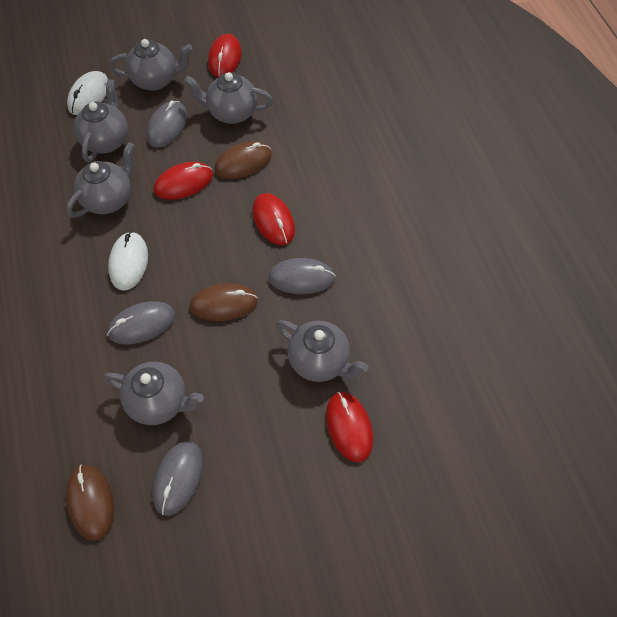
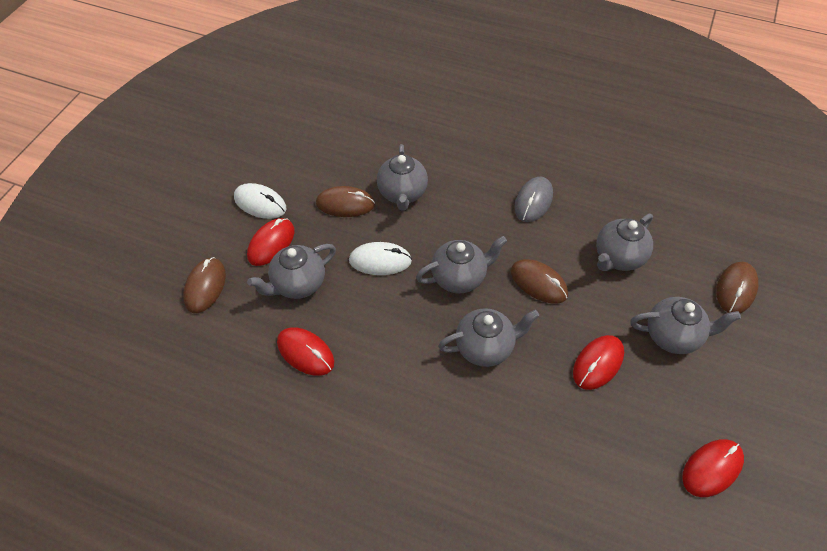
brown mouse: 3 -> 4
grey mouse: 4 -> 1

